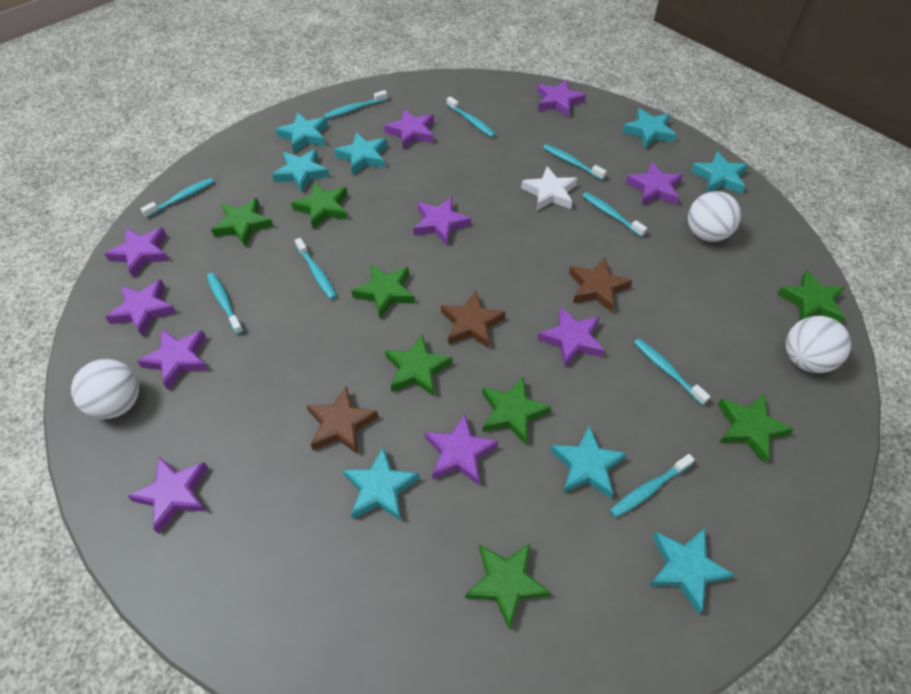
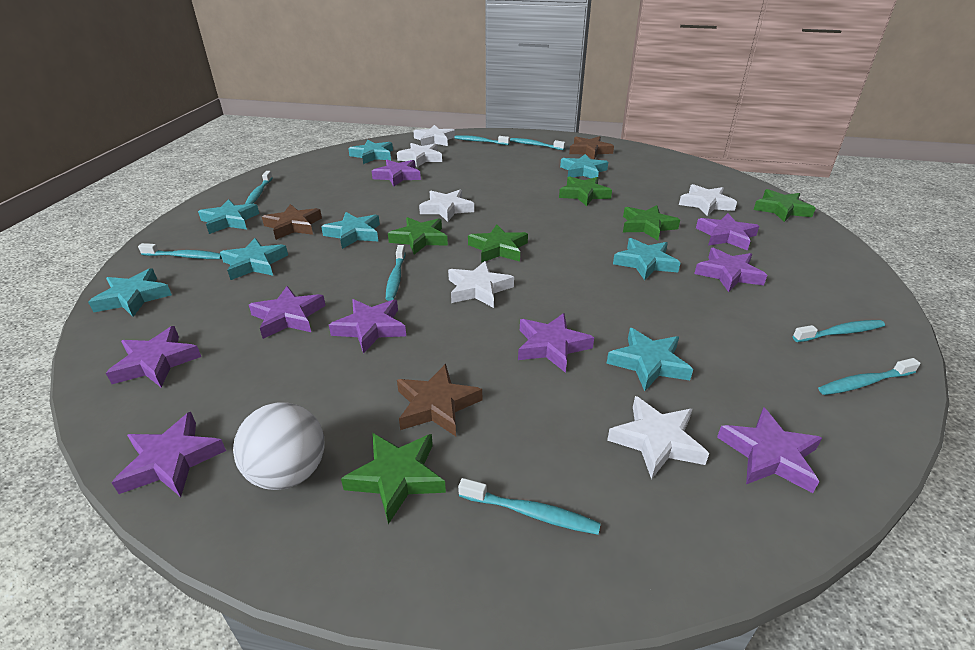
green star: 8 -> 6
purple star: 10 -> 9
turquoise toothbrush: 9 -> 8
white ball: 3 -> 1
white star: 1 -> 6

